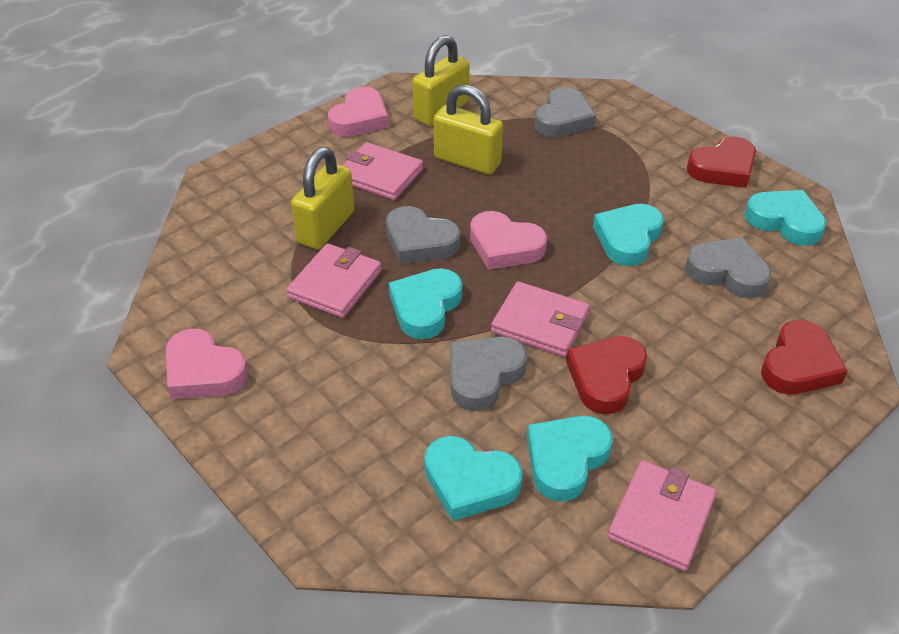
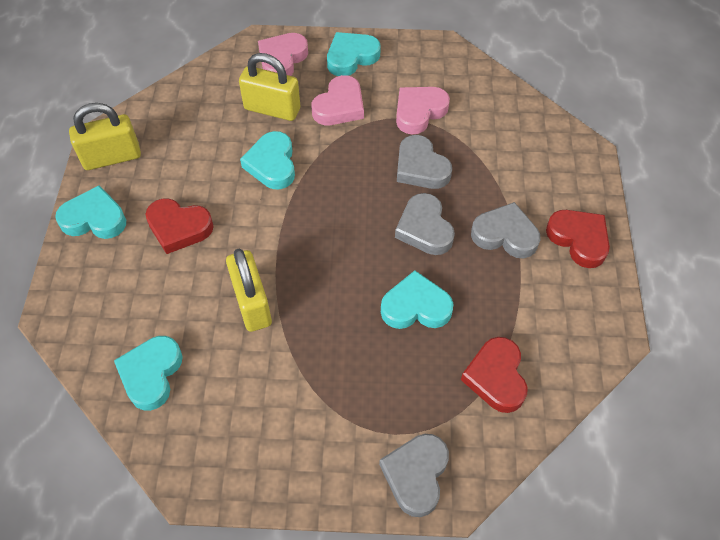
pink wallet: 4 -> 0

